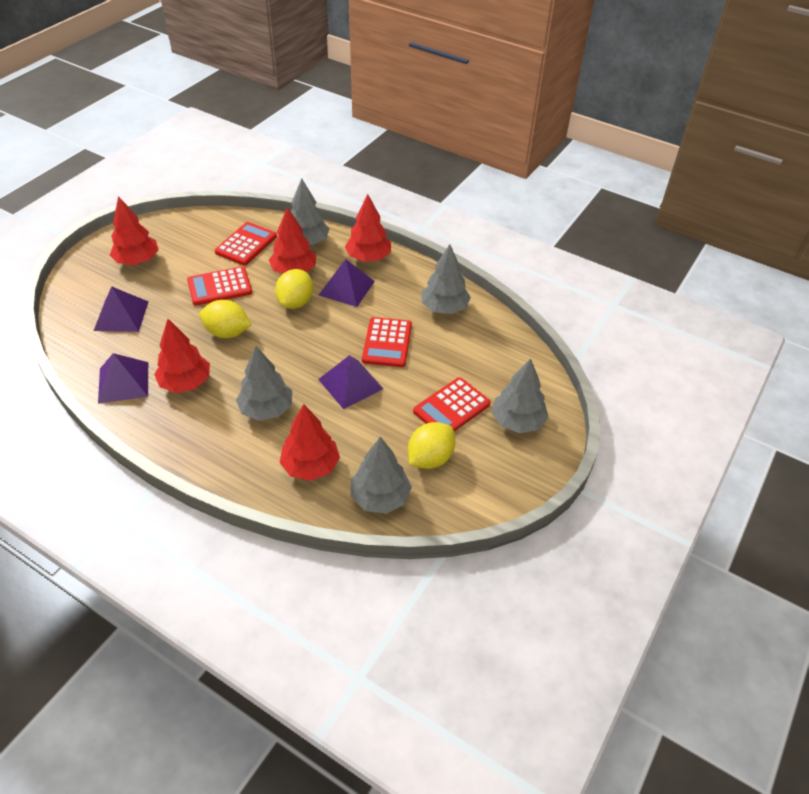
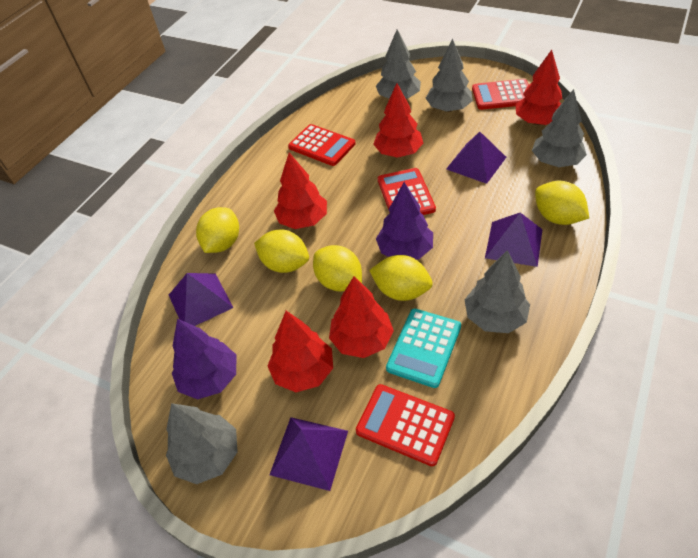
purple tree: 0 -> 2
turquoise calculator: 0 -> 1
yellow lemon: 3 -> 5

